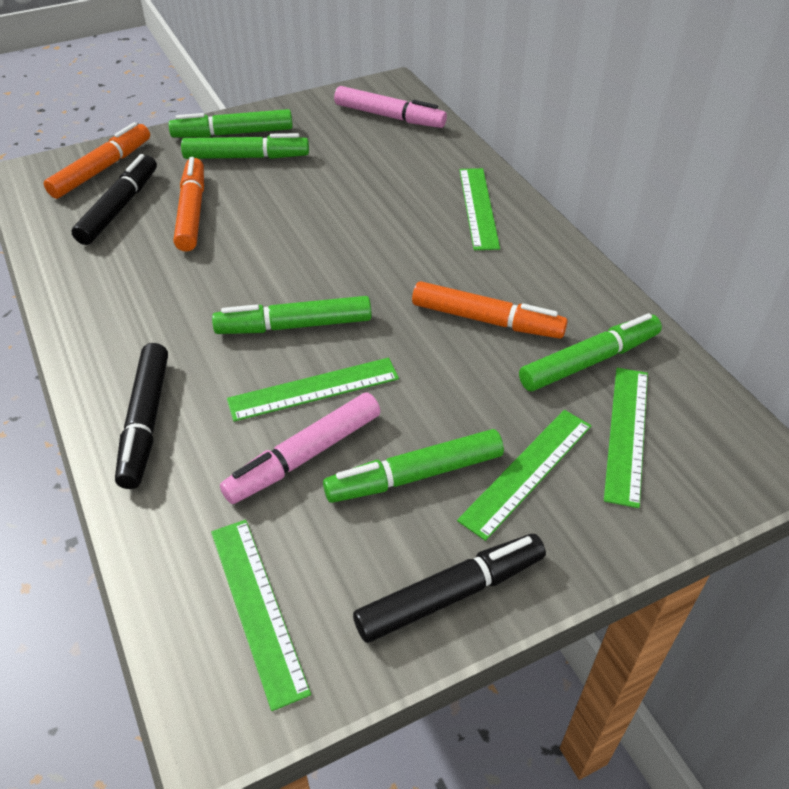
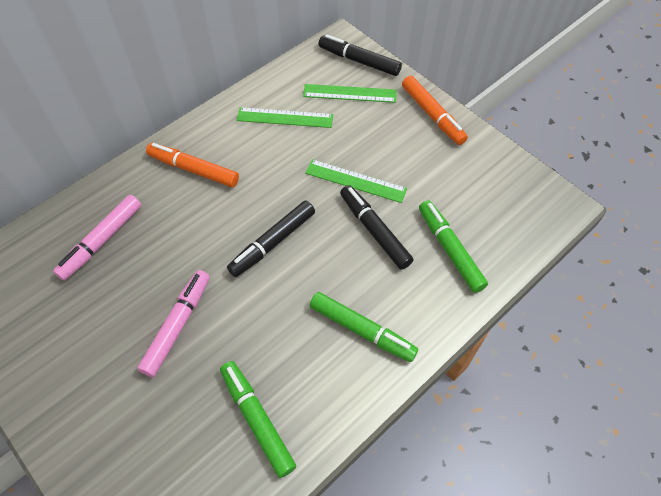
green marker: 5 -> 3
green ruler: 5 -> 3
orange marker: 3 -> 2

